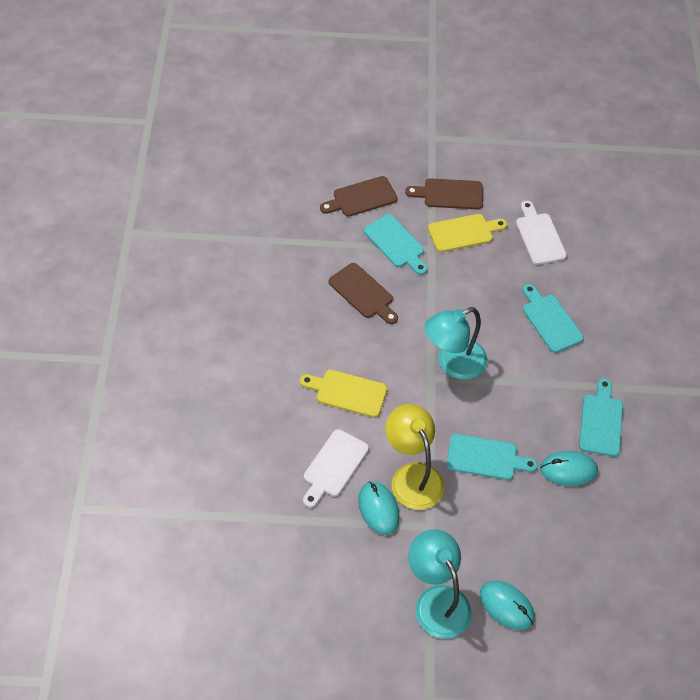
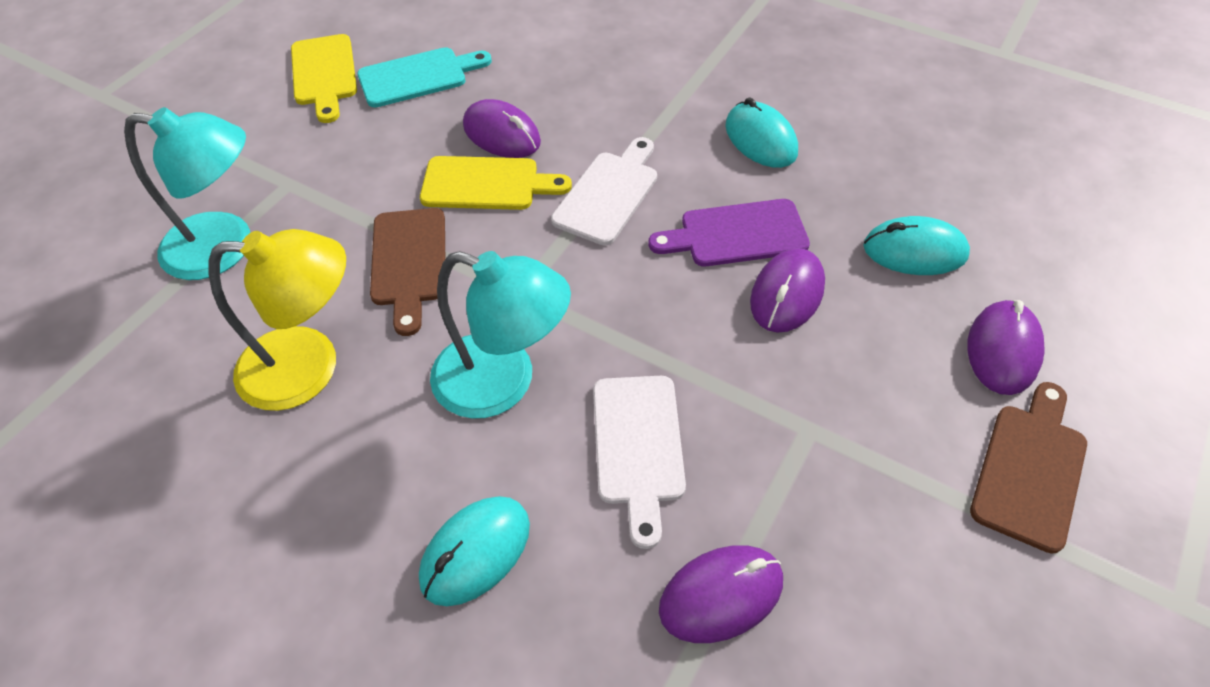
brown cutting board: 3 -> 2
purple cutting board: 0 -> 1
purple mouse: 0 -> 4
turquoise cutting board: 4 -> 1

